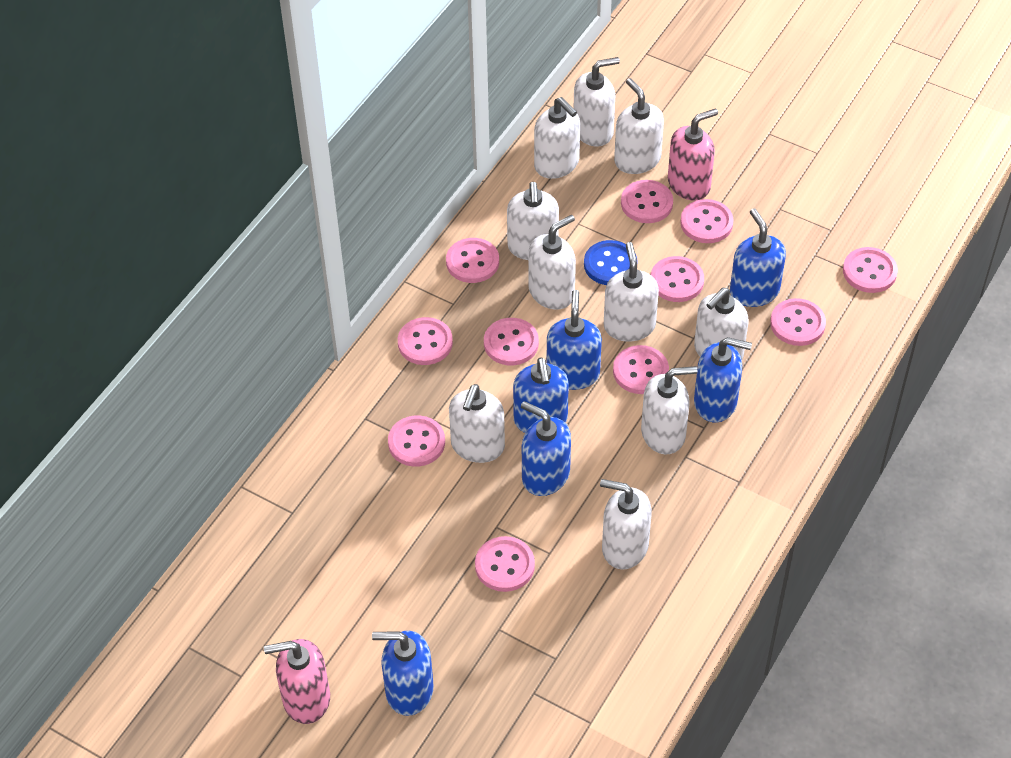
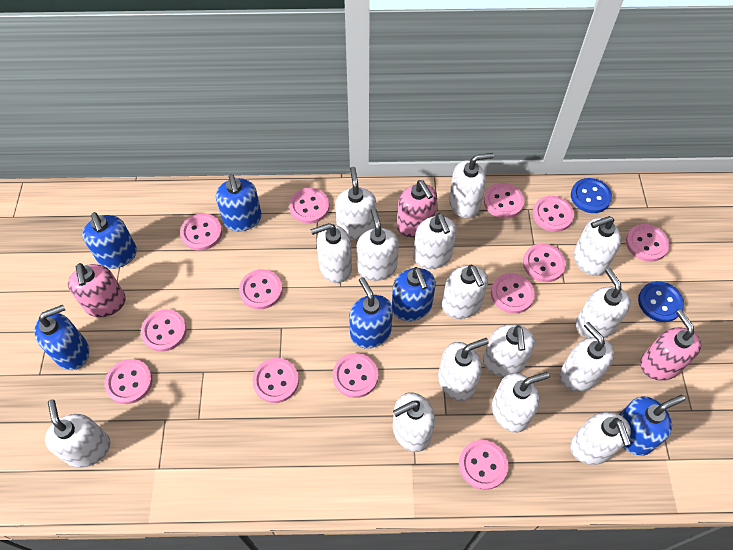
blue button: 1 -> 2
pink button: 11 -> 13
pink soap dispenser: 2 -> 3
white soap dispenser: 10 -> 15

